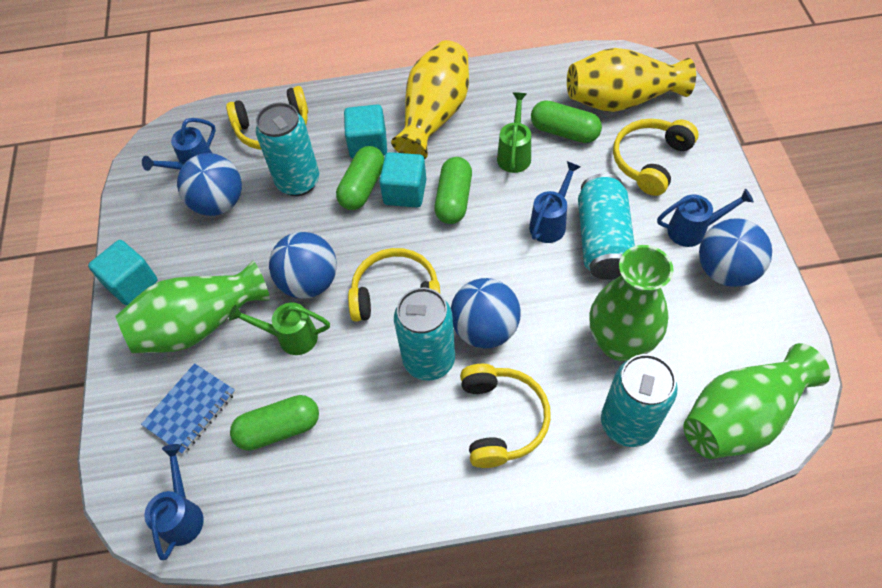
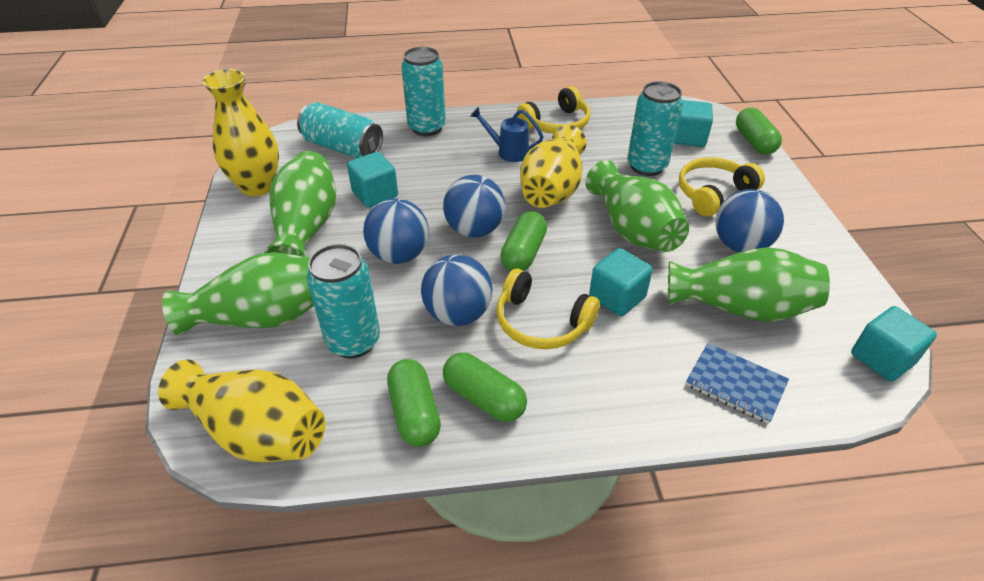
blue watering can: 4 -> 1
green vase: 3 -> 4
green watering can: 2 -> 0
turquoise cube: 3 -> 4
yellow headphones: 4 -> 3
yellow vase: 2 -> 3

